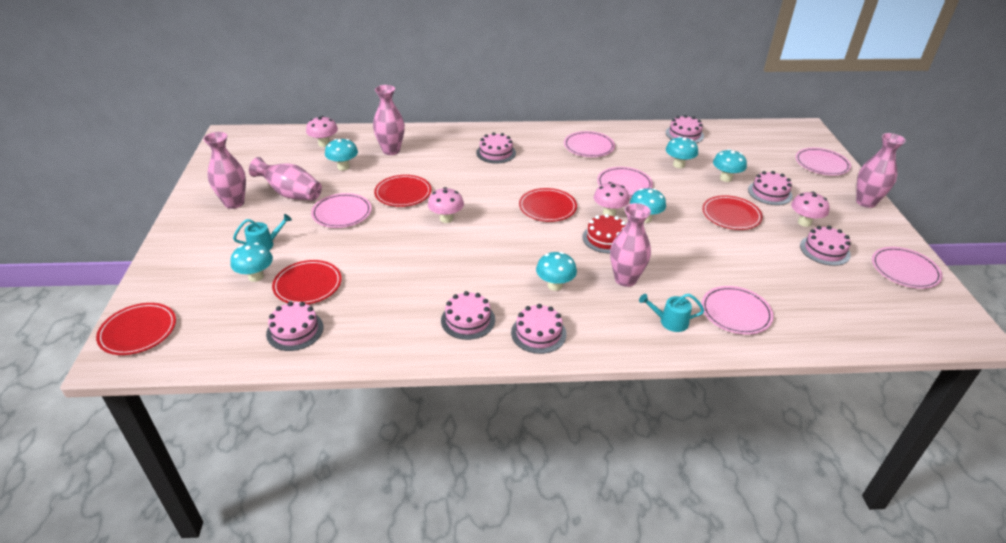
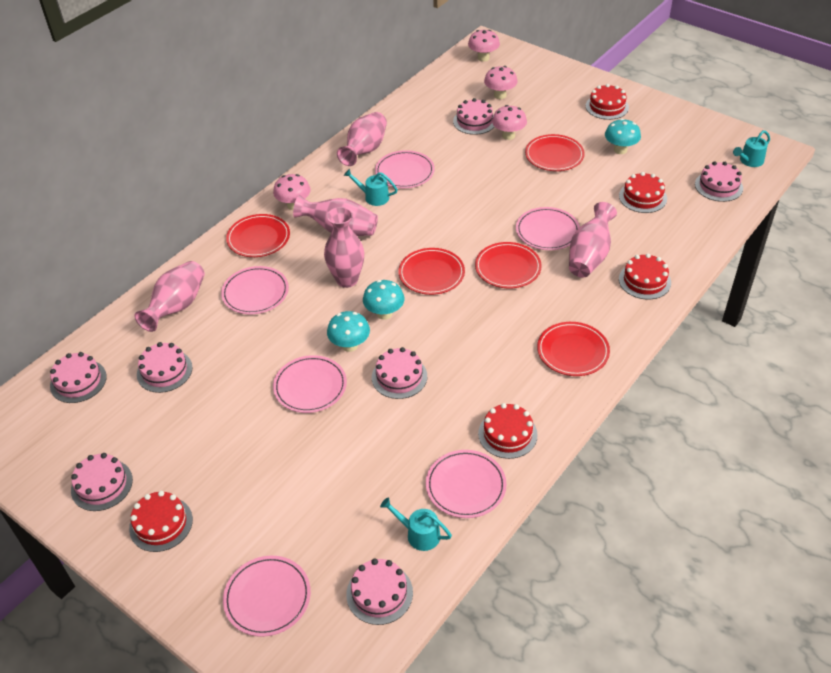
red cake: 1 -> 5
turquoise mushroom: 6 -> 3
turquoise watering can: 2 -> 3

